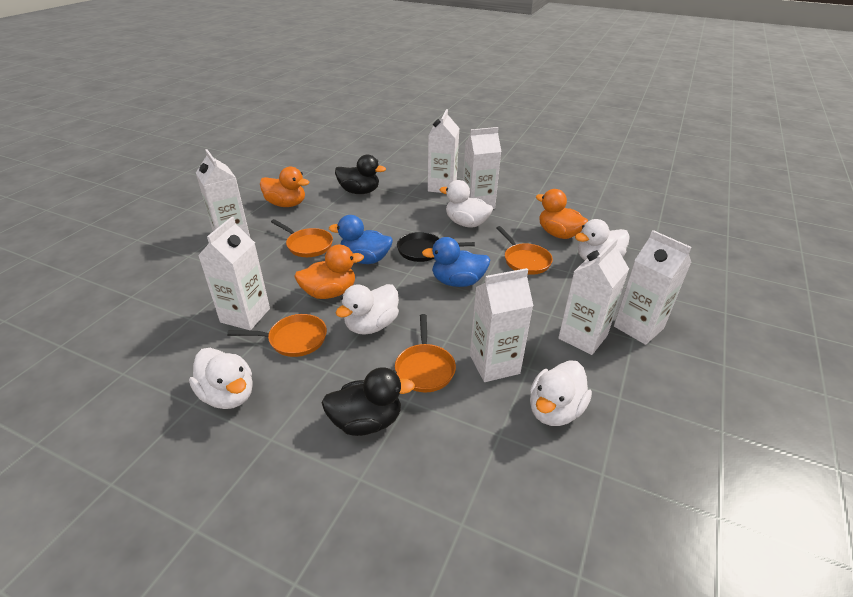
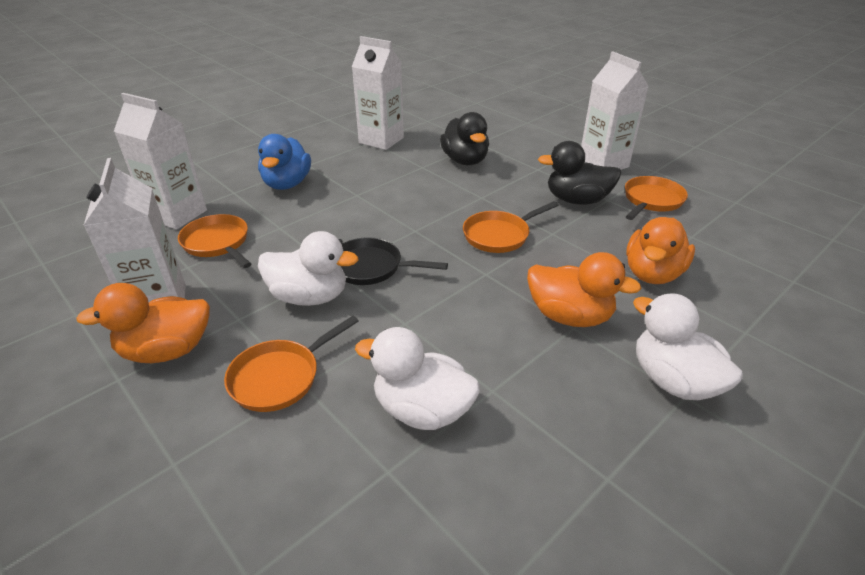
blue duck: 2 -> 1
white carton: 7 -> 4
white duck: 5 -> 3

